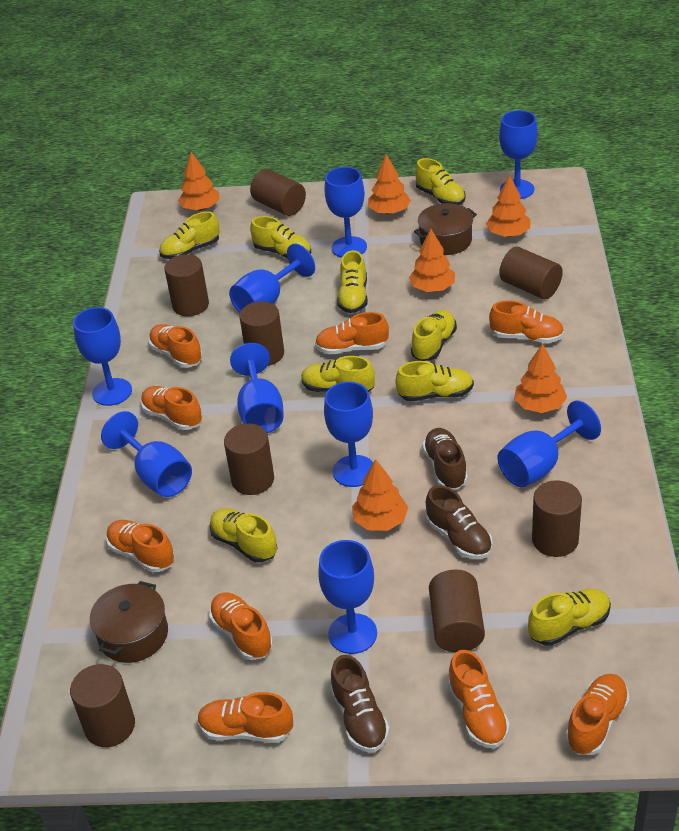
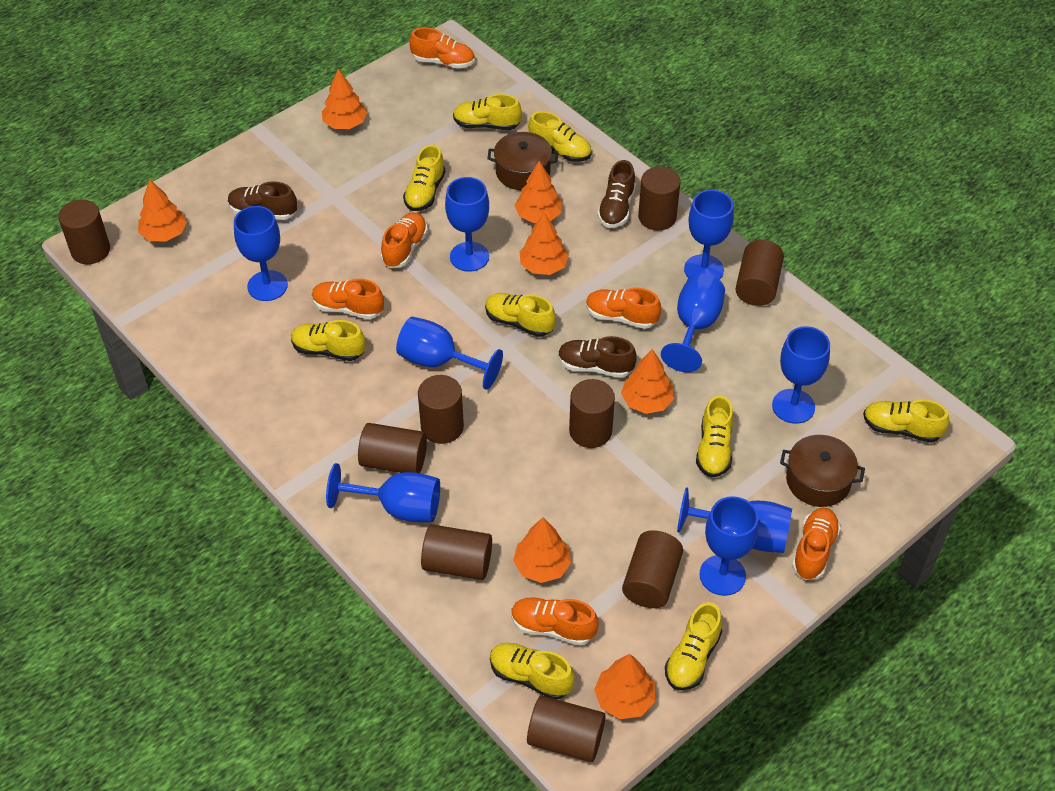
brown cylinder: 8 -> 9
orange shoe: 9 -> 6
orange tree: 6 -> 7

